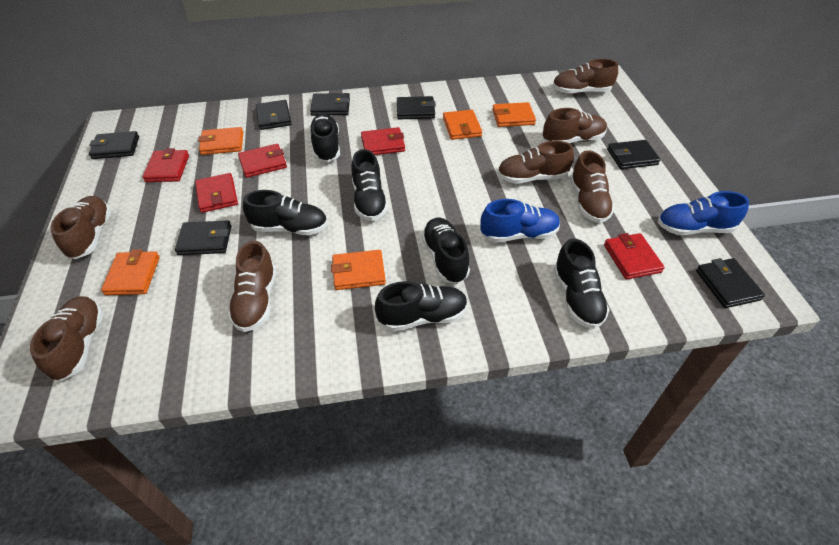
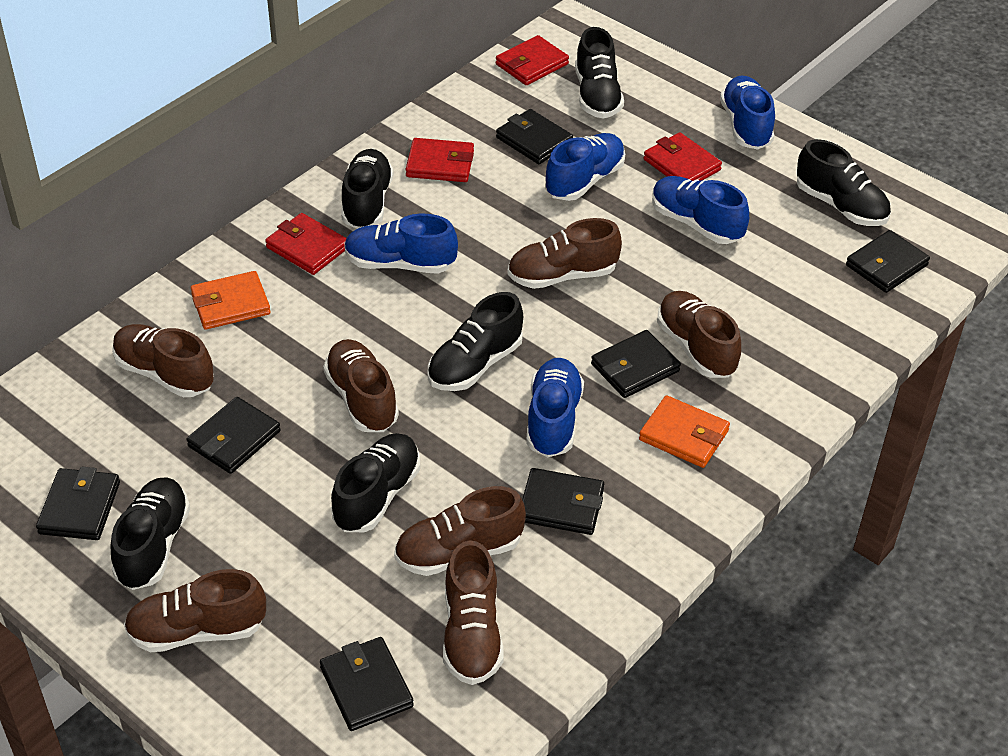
blue shoe: 2 -> 5
orange wallet: 5 -> 2
red wallet: 5 -> 4

